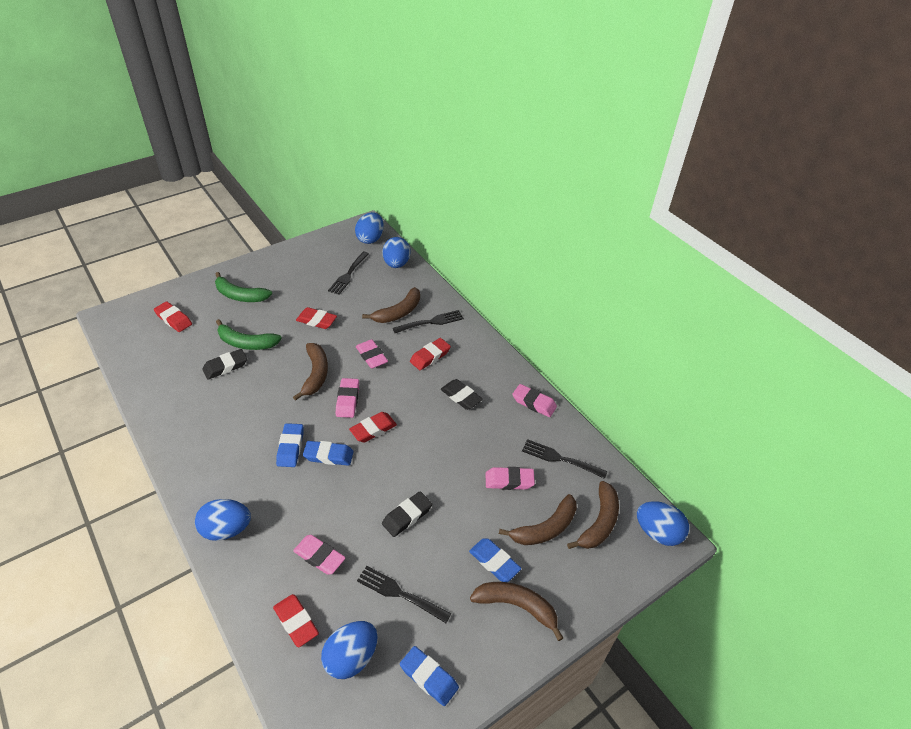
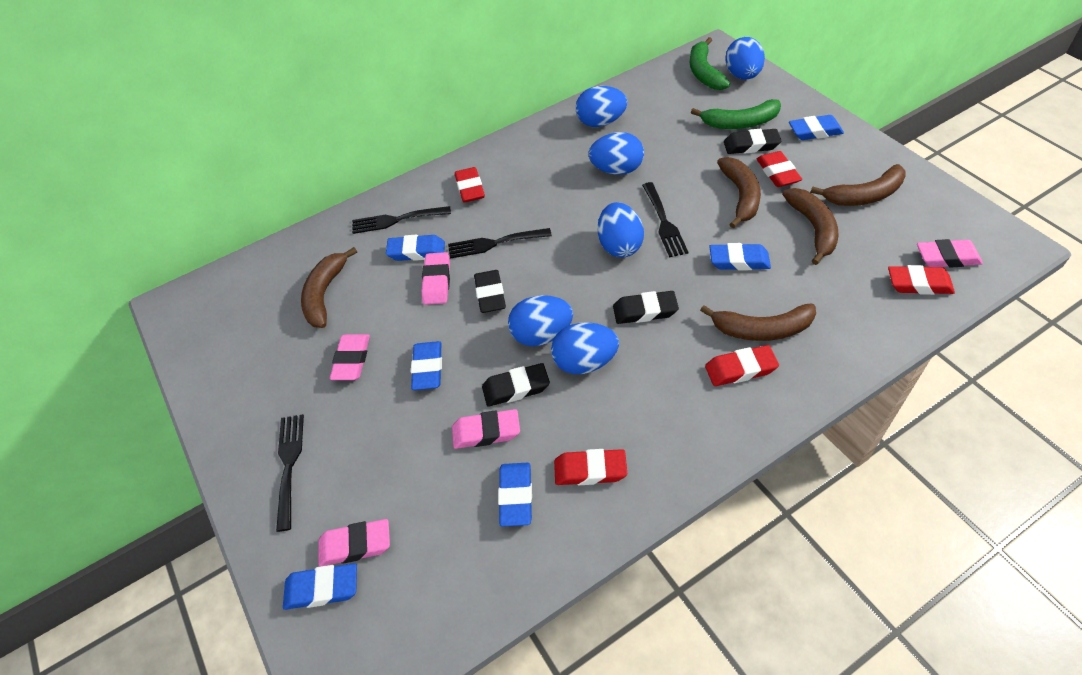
black eraser: 3 -> 4
blue egg: 5 -> 6
blue eraser: 4 -> 6

